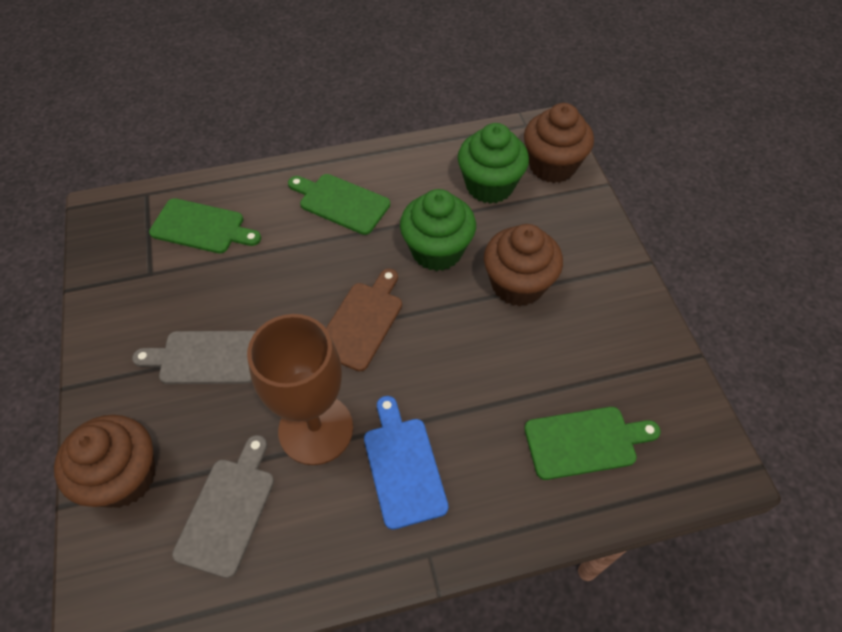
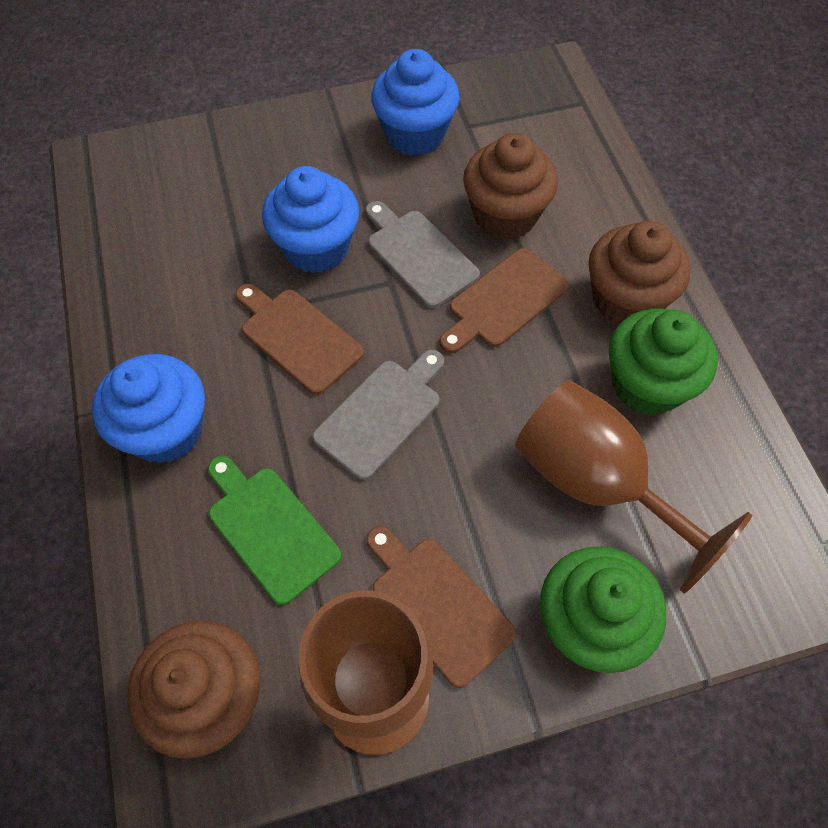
blue cupcake: 0 -> 3
blue cutting board: 1 -> 0
brown cutting board: 1 -> 3
brown goblet: 1 -> 2
green cutting board: 3 -> 1

